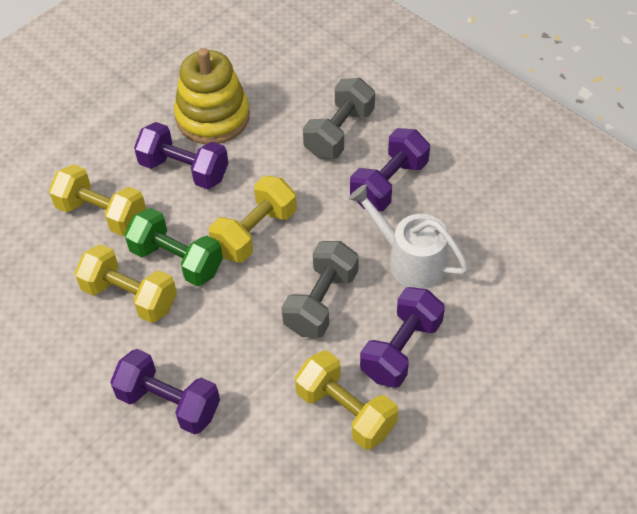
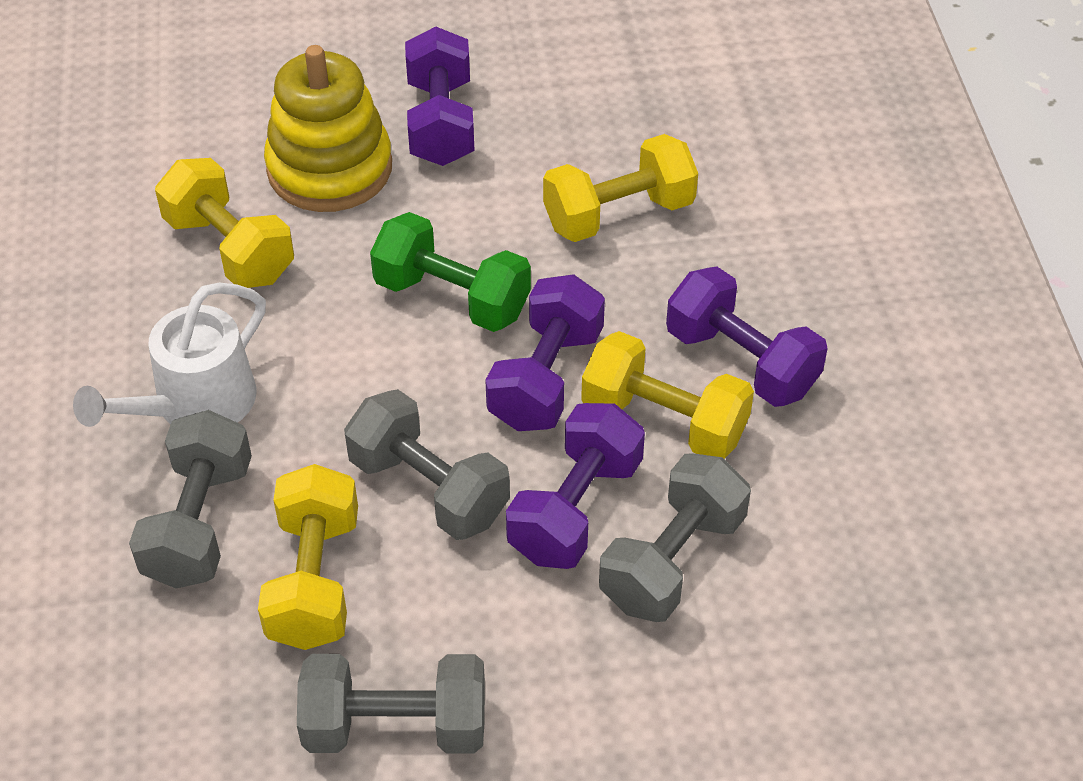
grey dumbbell: 2 -> 4

